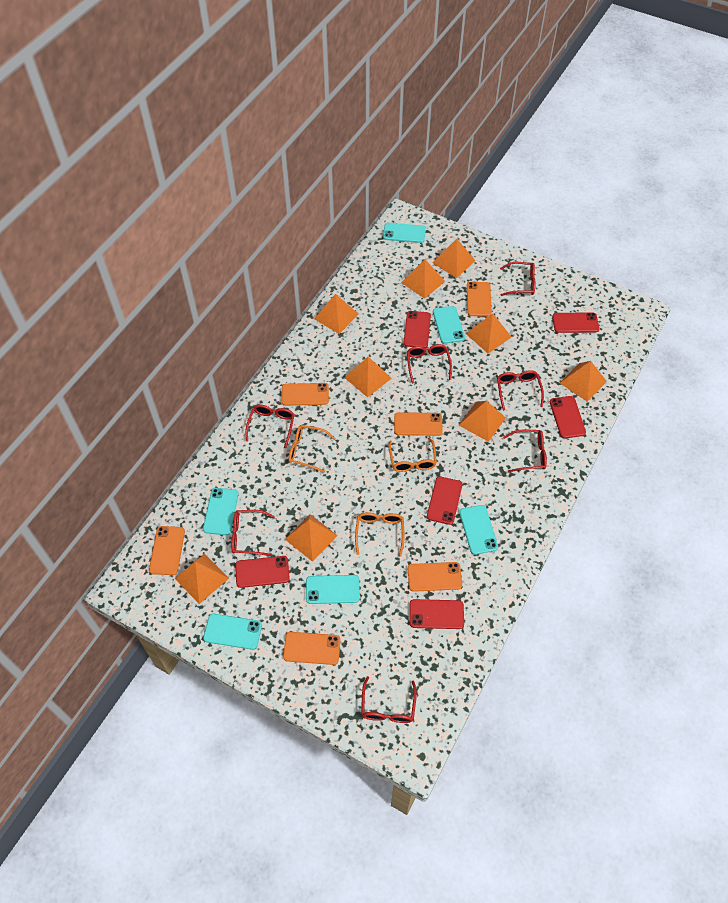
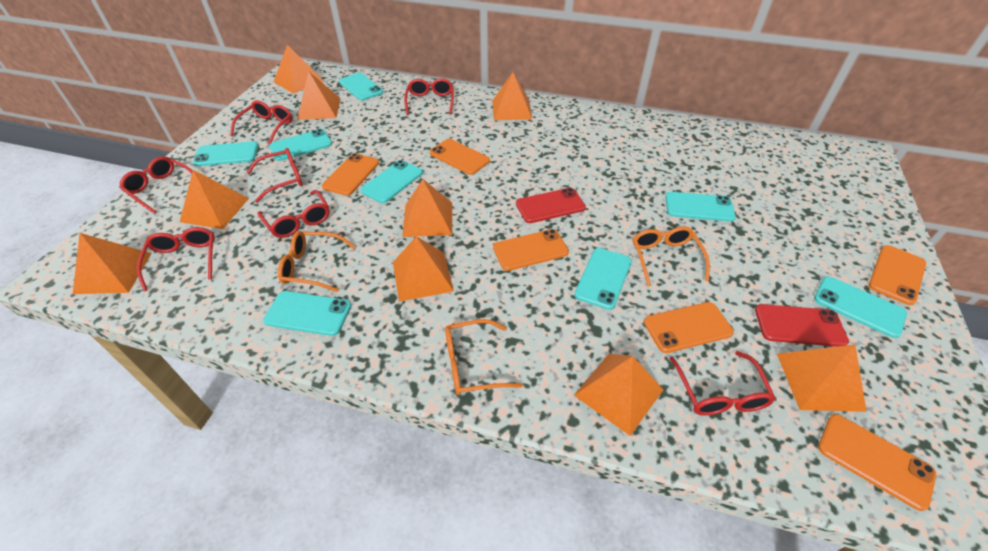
red phone: 6 -> 2
turquoise phone: 6 -> 8

